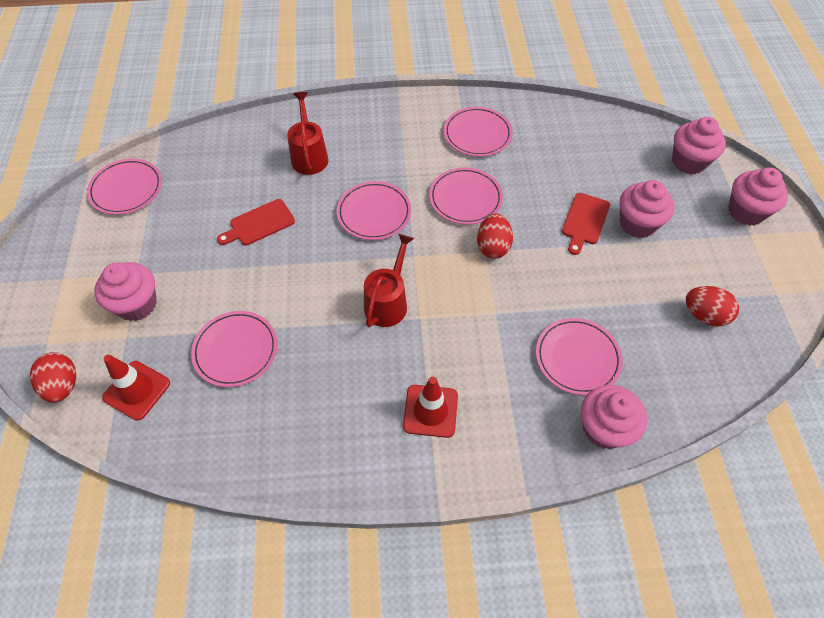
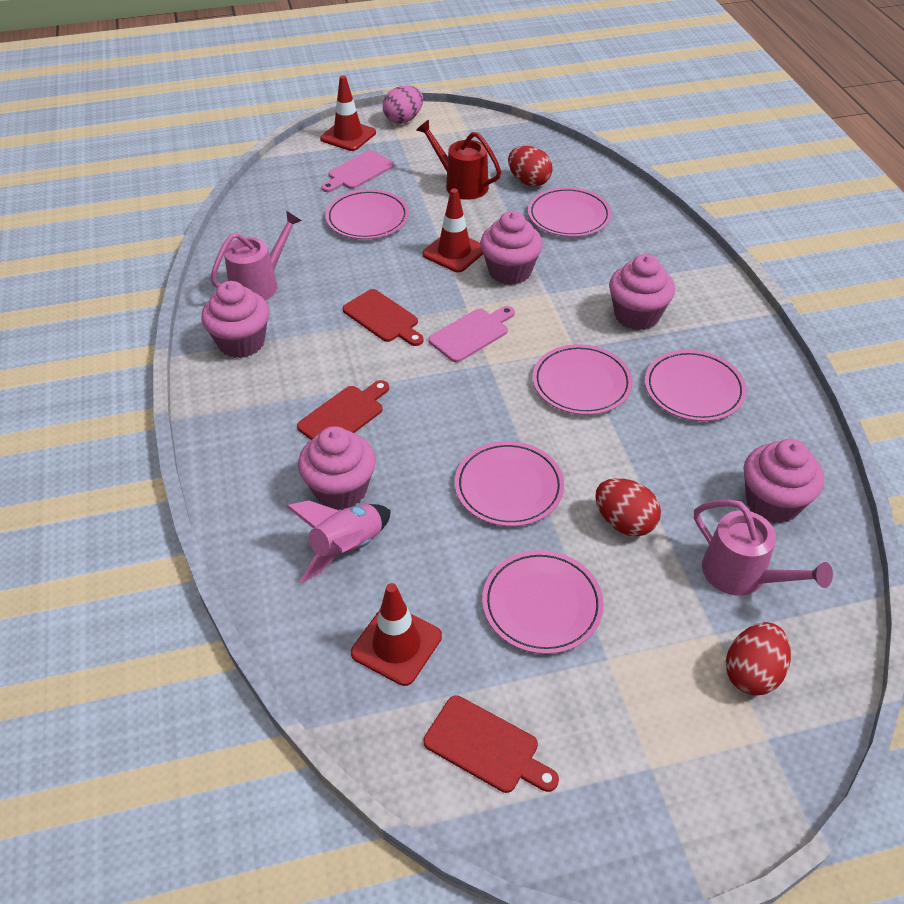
pink cutting board: 0 -> 2
pink egg: 0 -> 1
pink rocket: 0 -> 1
pink watering can: 0 -> 2
red cutting board: 2 -> 3
red traffic cone: 2 -> 3
red watering can: 2 -> 1

